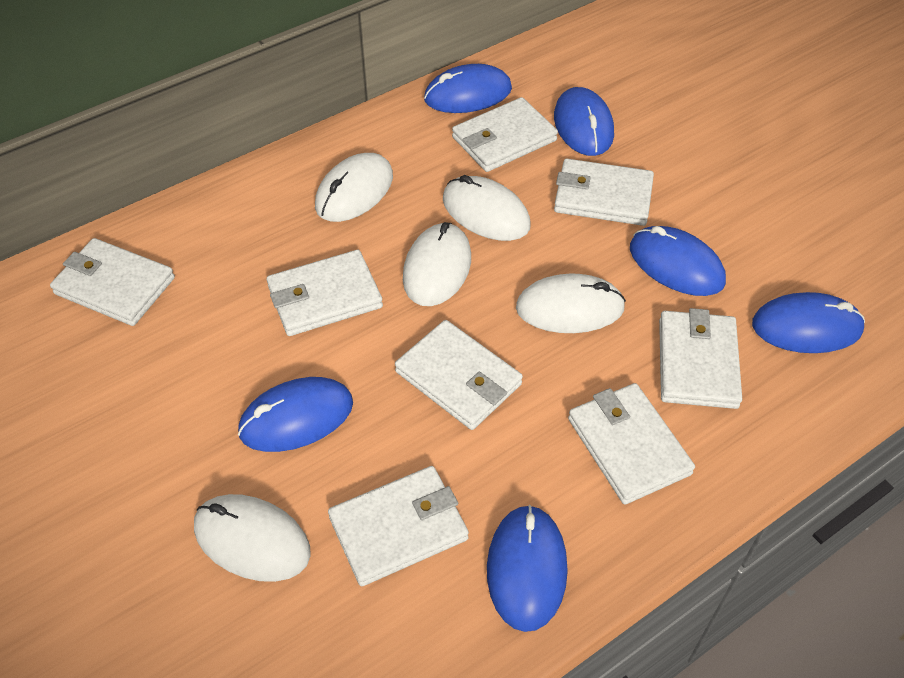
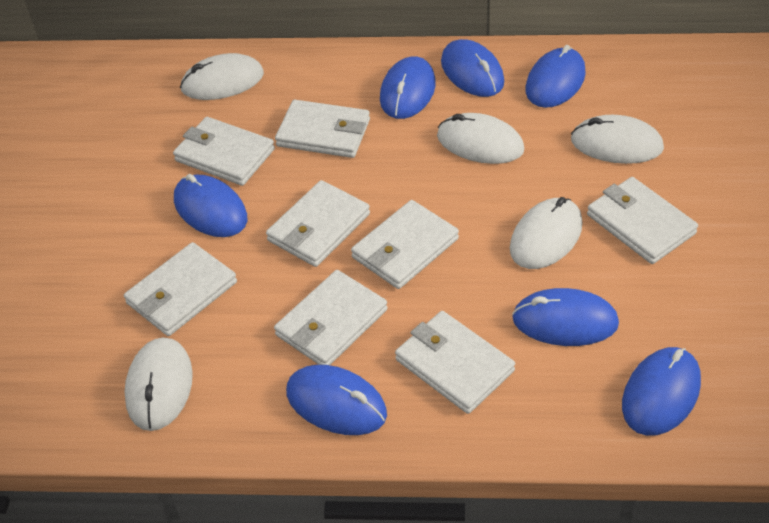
blue mouse: 6 -> 7

